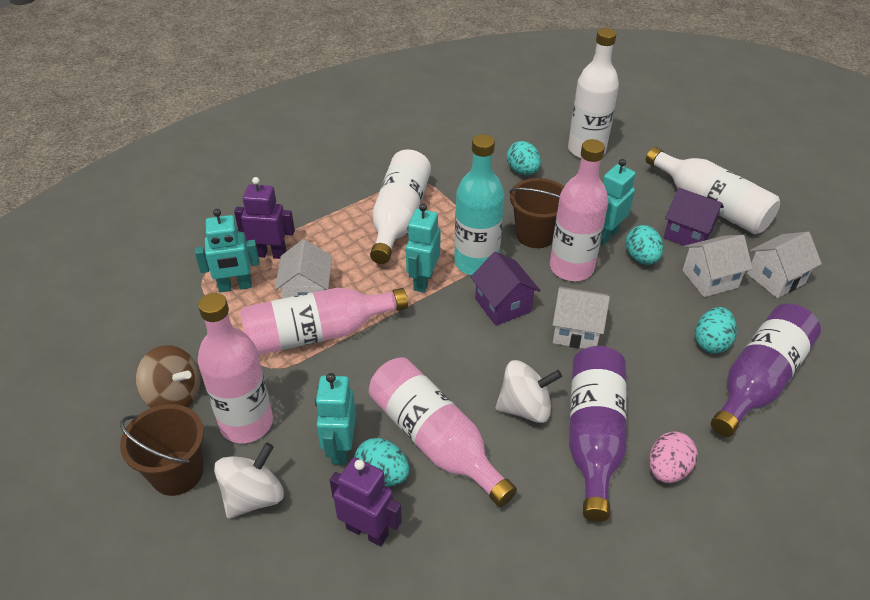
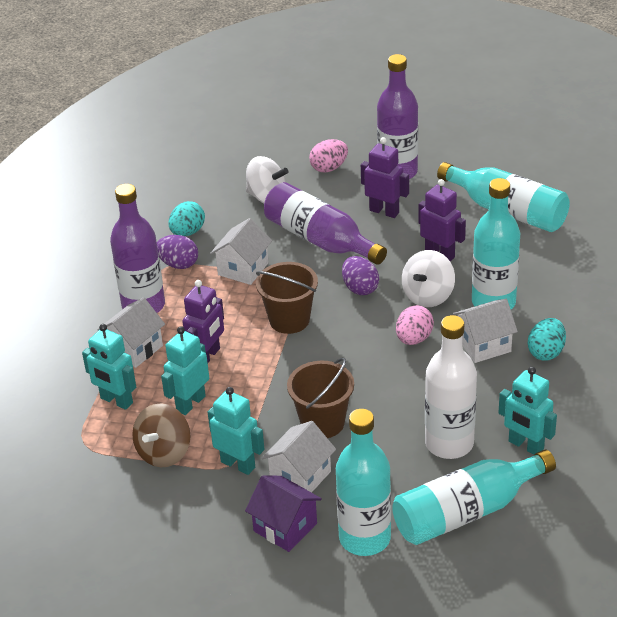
pink bottle: 4 -> 0
pink egg: 1 -> 2
purple bottle: 2 -> 3
purple egg: 0 -> 2
purple house: 2 -> 1
purple robot: 2 -> 3
turquoise bottle: 1 -> 4
turquoise egg: 4 -> 2
white bottle: 3 -> 1

